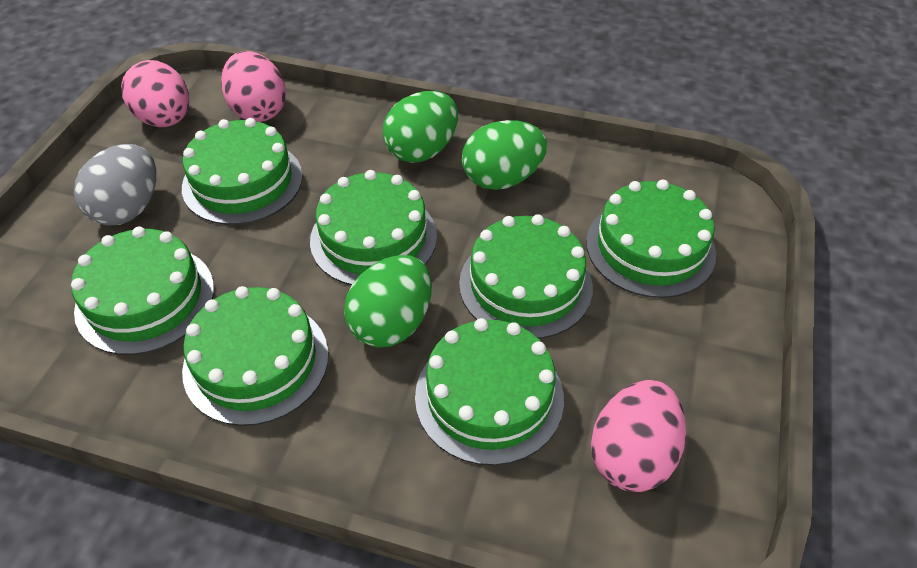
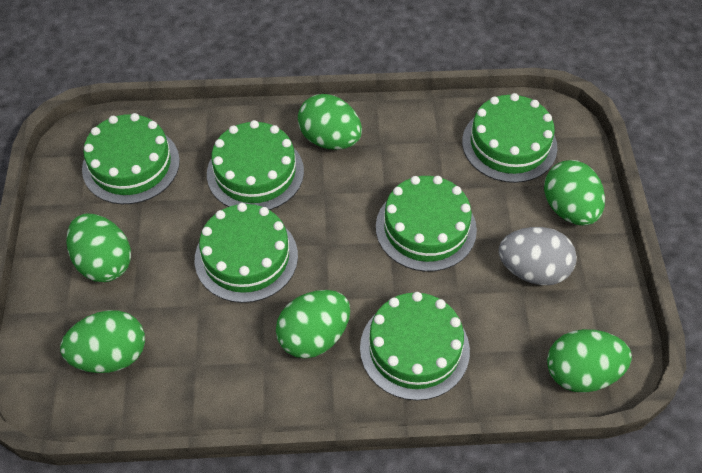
green cake: 7 -> 6
green egg: 3 -> 6
pink egg: 3 -> 0

